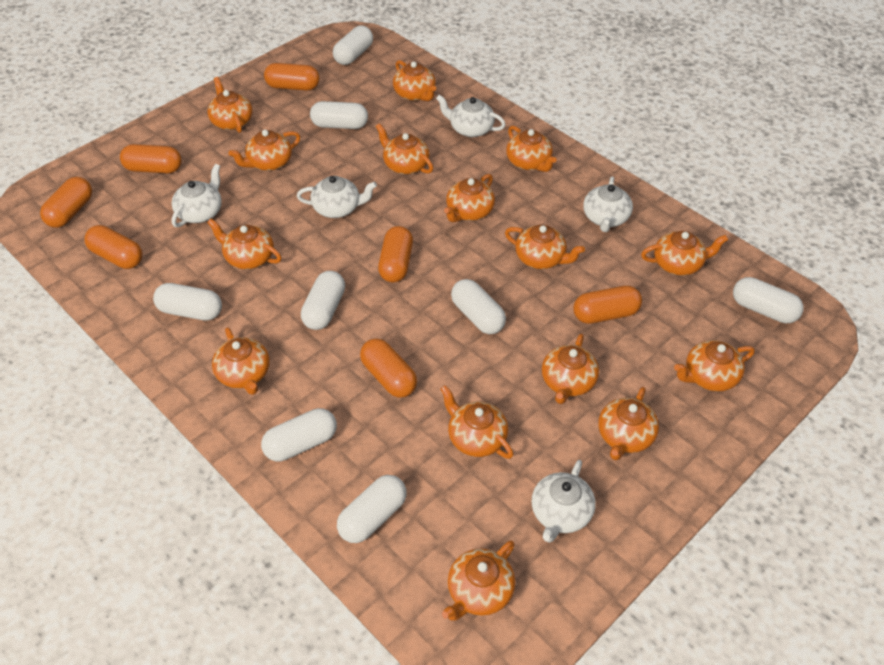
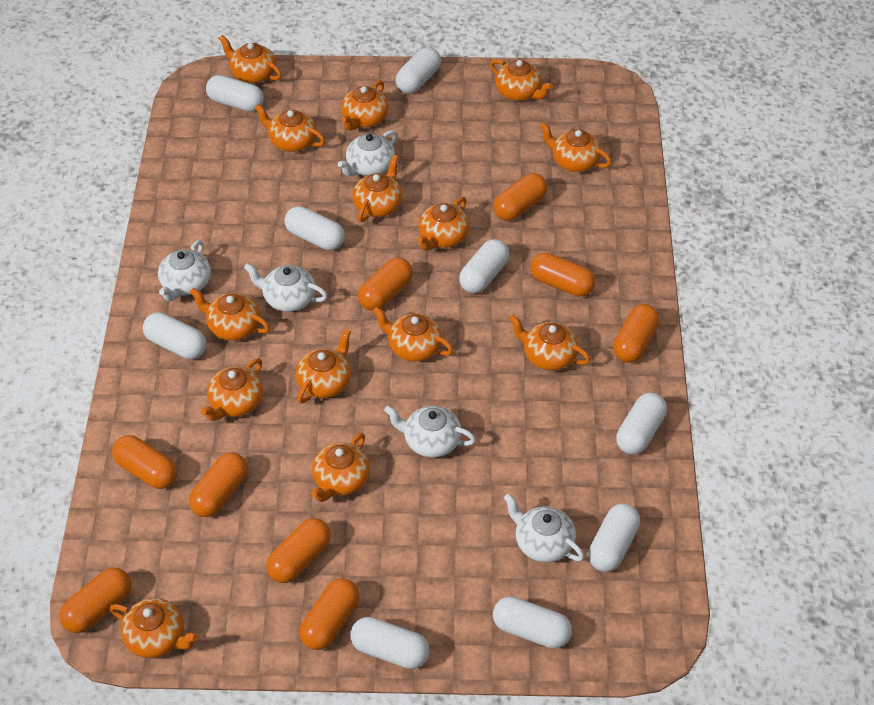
orange capsule: 7 -> 9
orange teapot: 15 -> 14
white capsule: 8 -> 9

